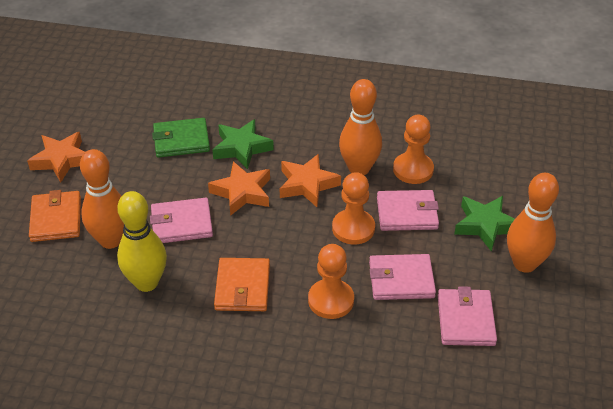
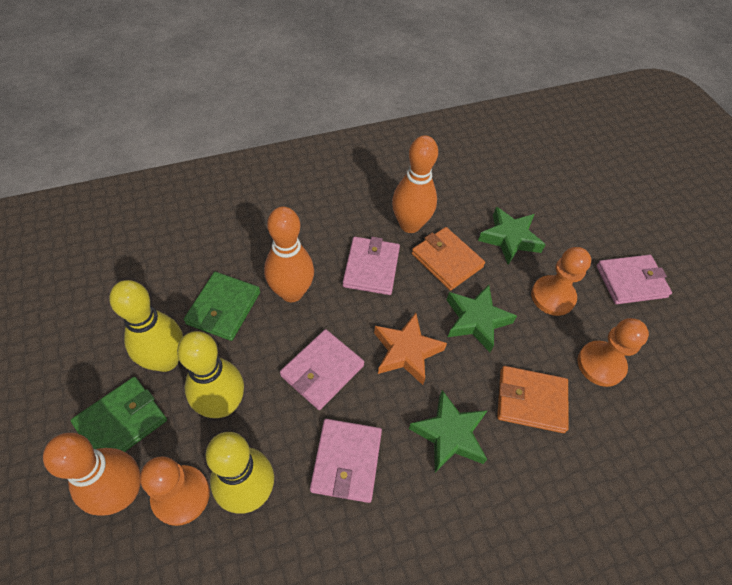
green star: 2 -> 3
green wallet: 1 -> 2
orange star: 3 -> 1
yellow bowling pin: 1 -> 3

